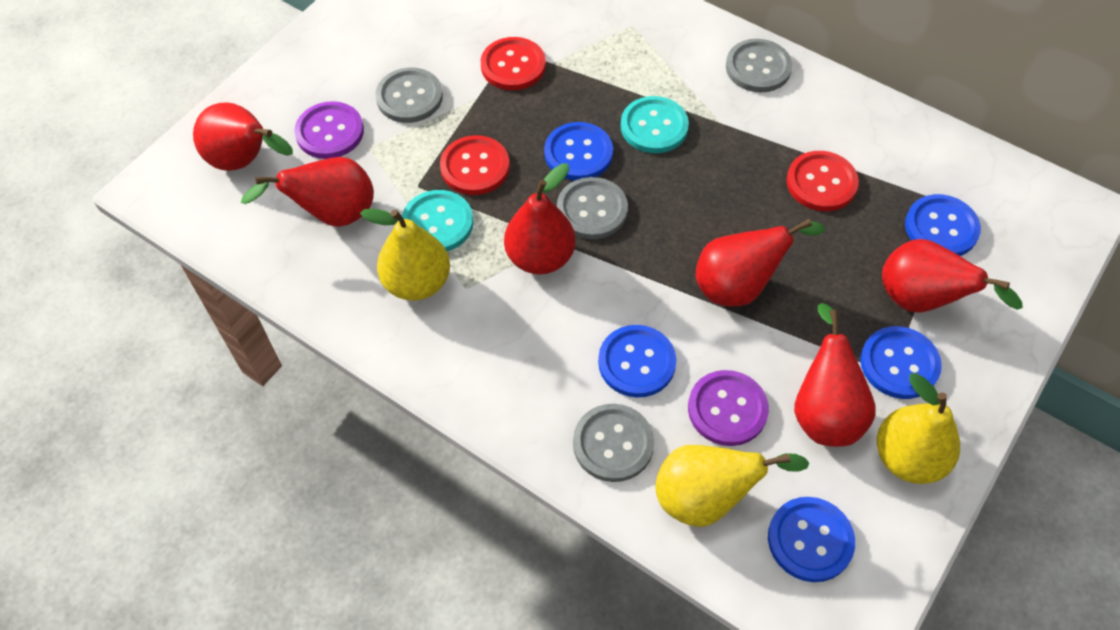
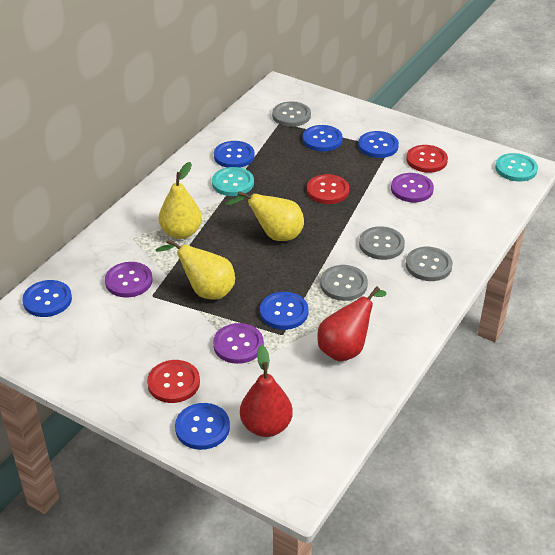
blue button: 5 -> 6
purple button: 2 -> 3
red pear: 6 -> 2

